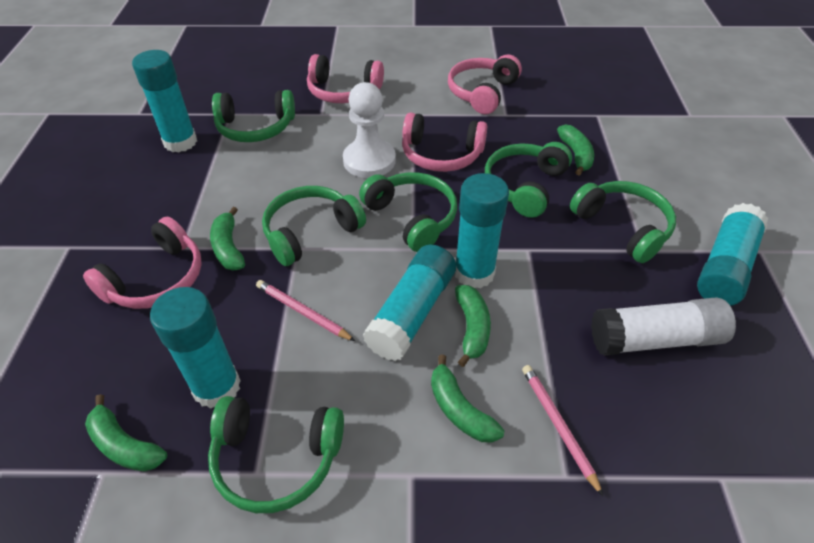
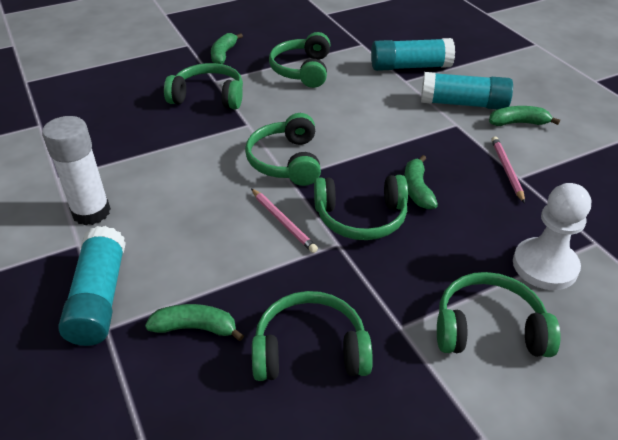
green banana: 5 -> 4
pink headphones: 4 -> 0
turquoise glue stick: 5 -> 3

